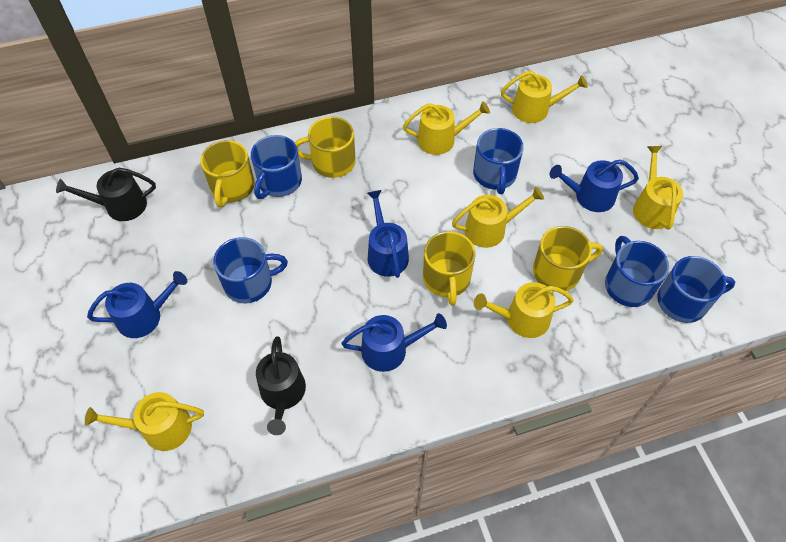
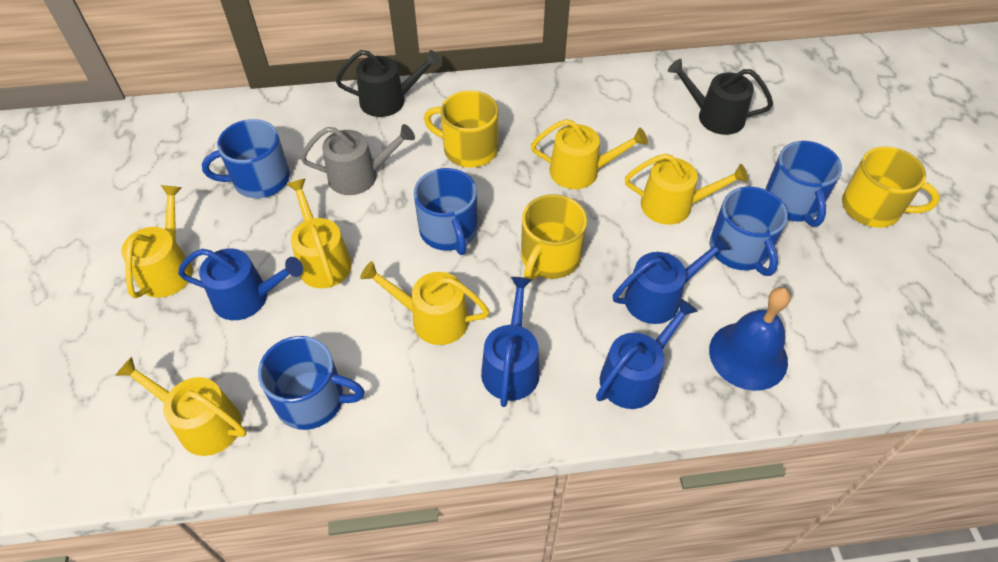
blue bell: 0 -> 1
grey watering can: 0 -> 1
yellow mug: 4 -> 3

